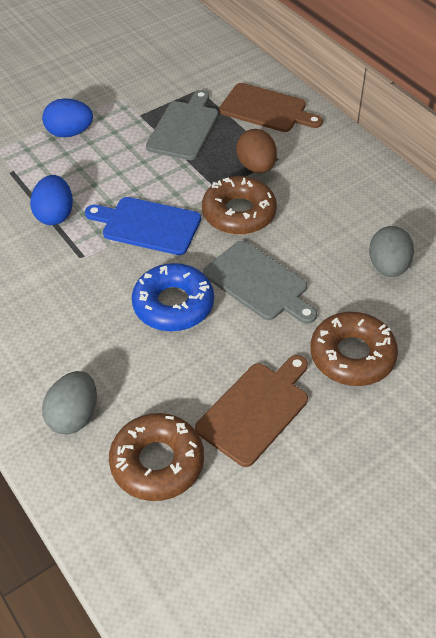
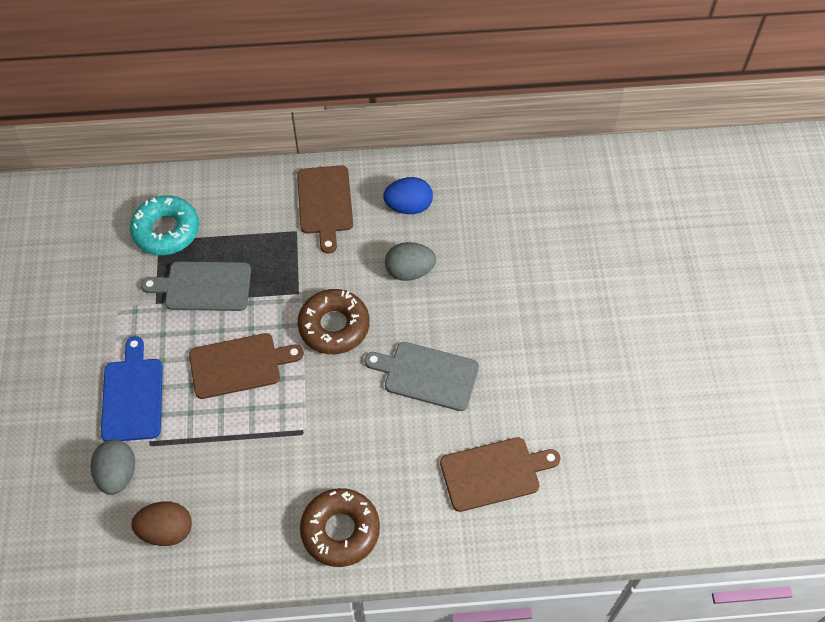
blue donut: 1 -> 0
blue egg: 2 -> 1
brown cutting board: 2 -> 3
brown donut: 3 -> 2
turquoise donut: 0 -> 1

